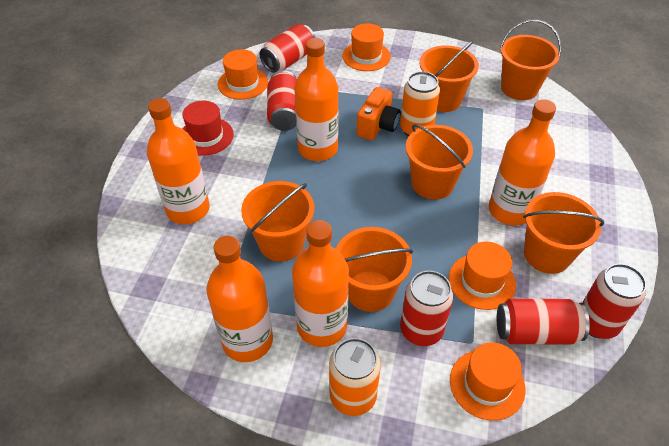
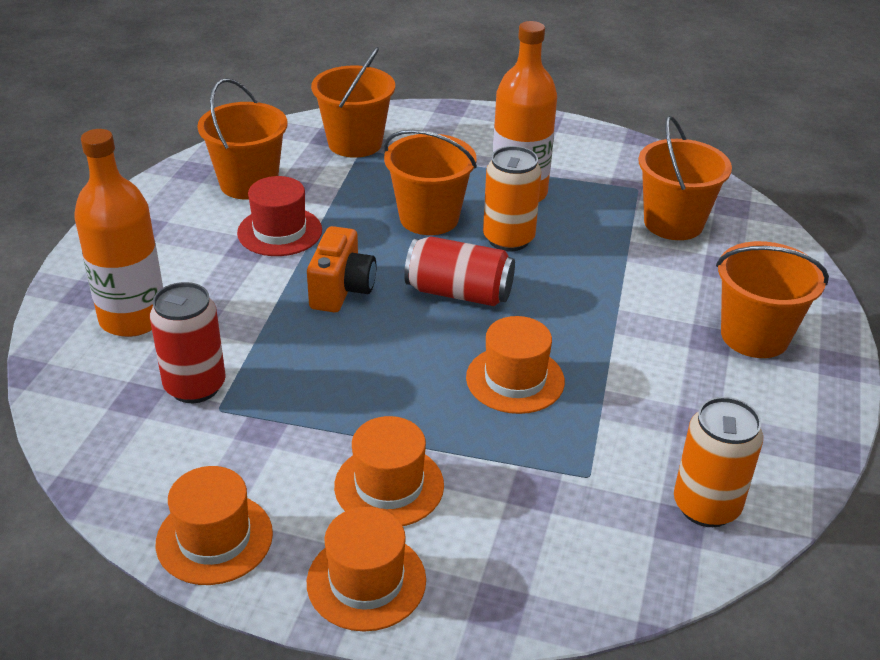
orange bottle: 5 -> 2
orange bucket: 6 -> 5
red can: 5 -> 2

